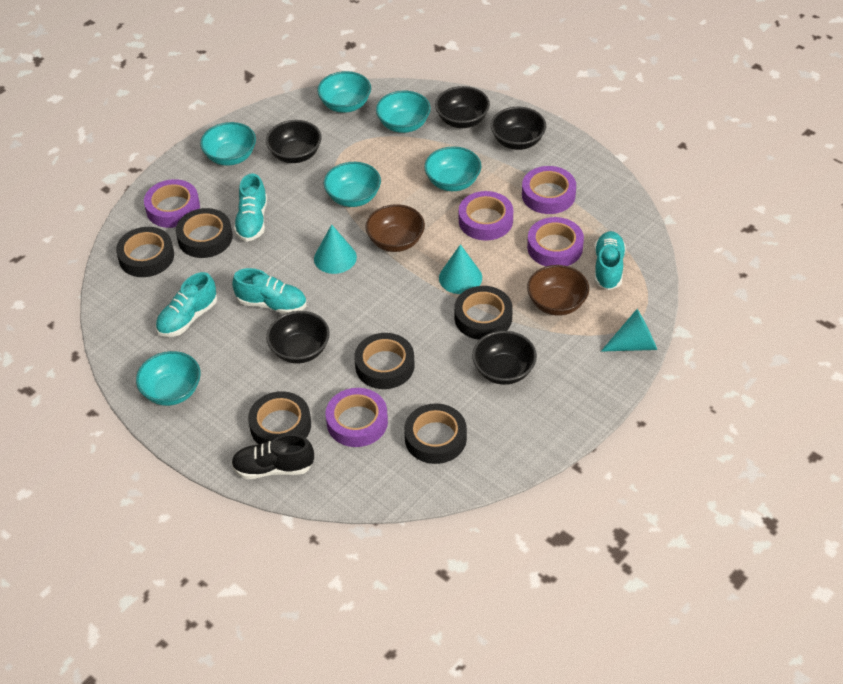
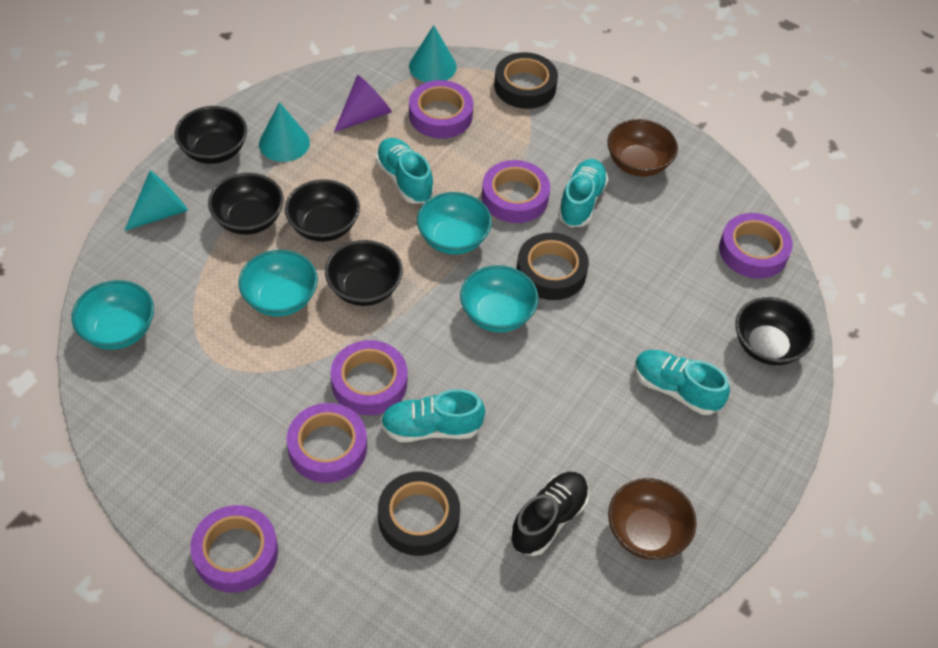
black tape: 6 -> 3
purple cone: 0 -> 1
purple tape: 5 -> 6
turquoise bowl: 6 -> 4

